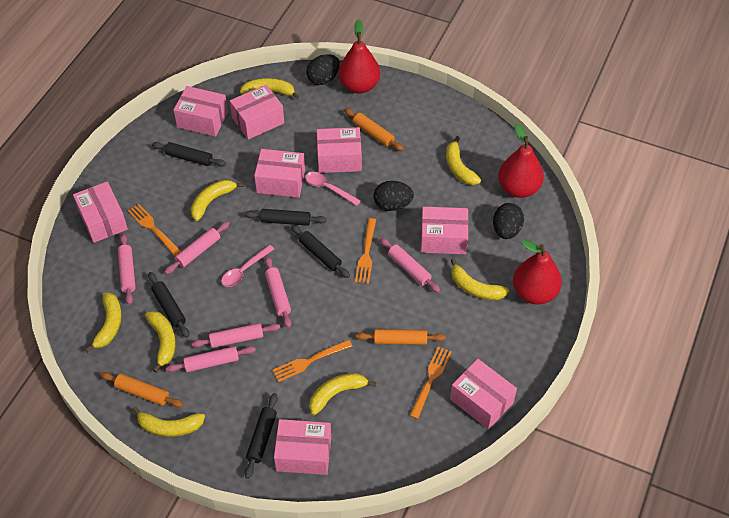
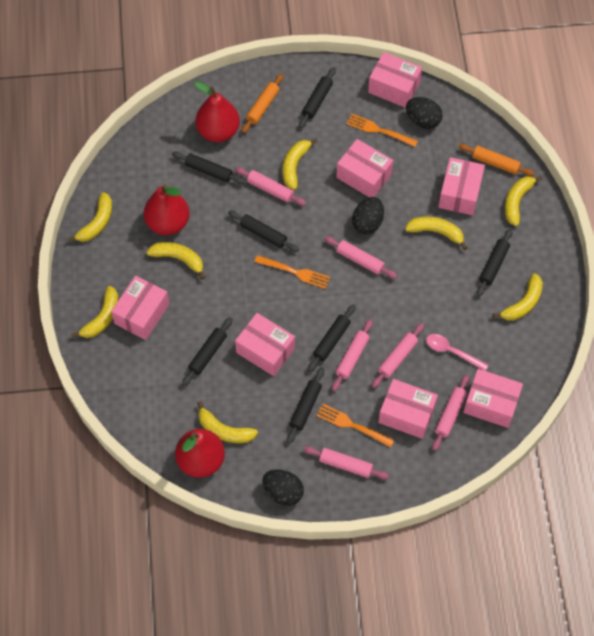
black rolling pin: 5 -> 7
orange fork: 4 -> 3
orange rolling pin: 3 -> 2
pink box: 8 -> 7
pink spoon: 2 -> 1

